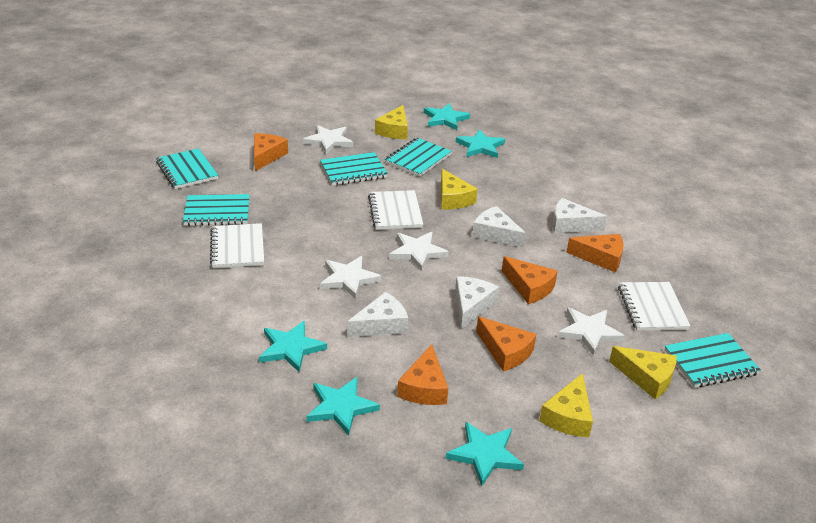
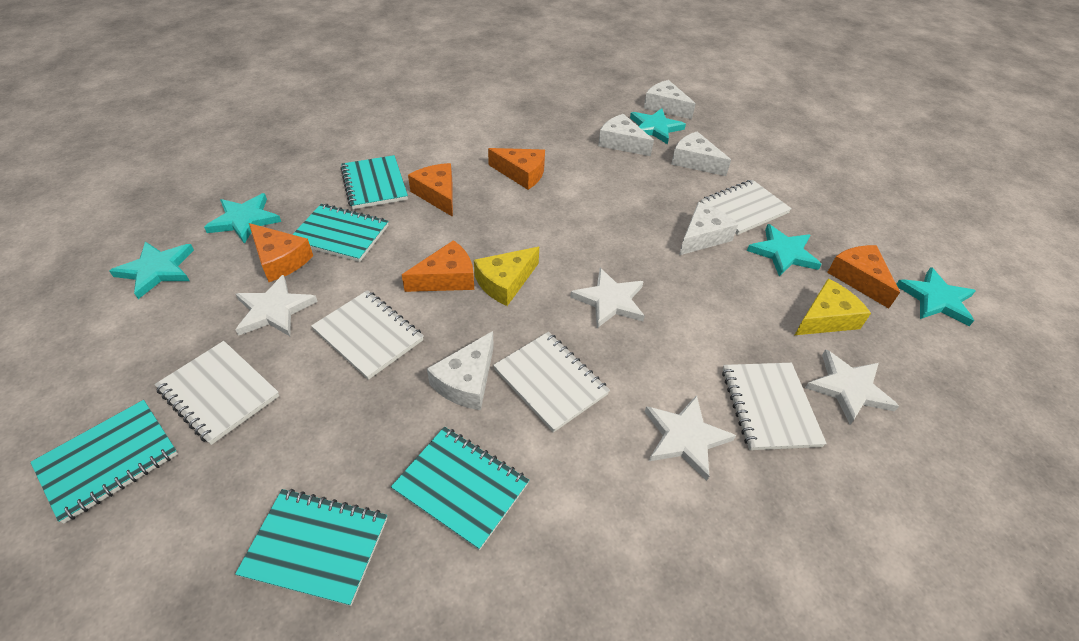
white cheese: 4 -> 5
white notebook: 3 -> 5
yellow cheese: 4 -> 2

